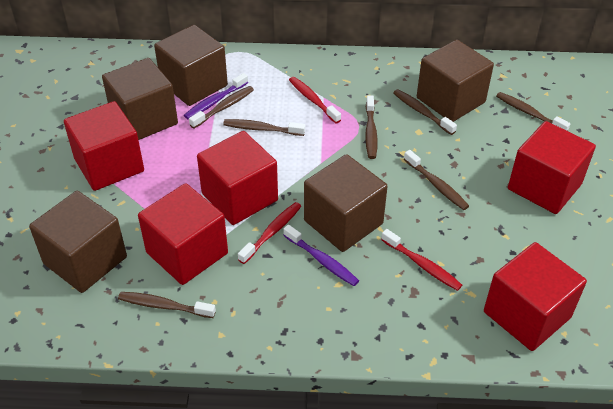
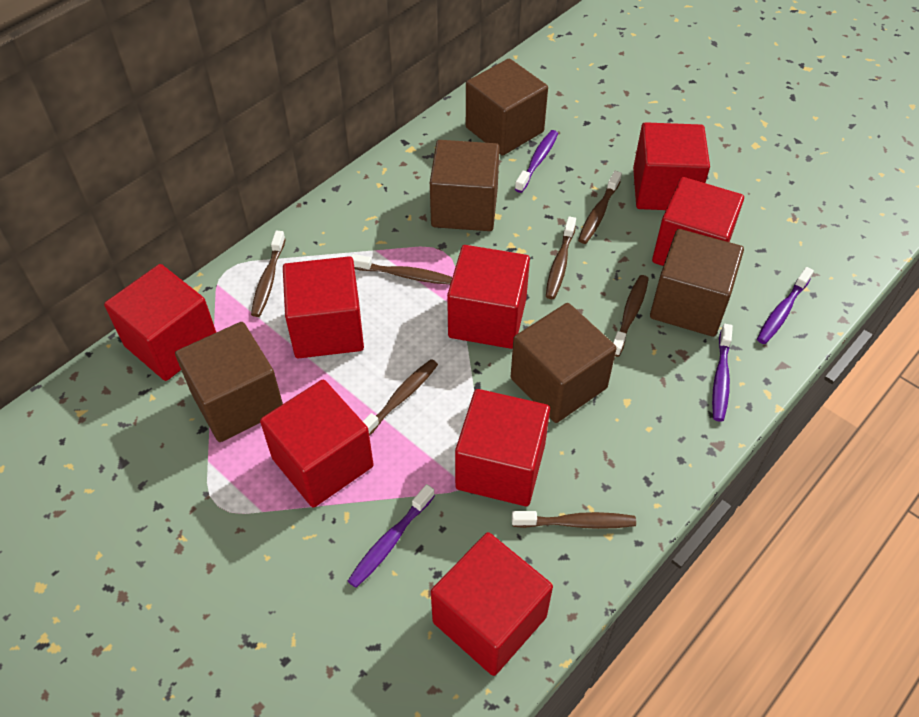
purple toothbrush: 2 -> 4
red cube: 5 -> 8
red toothbrush: 3 -> 0

